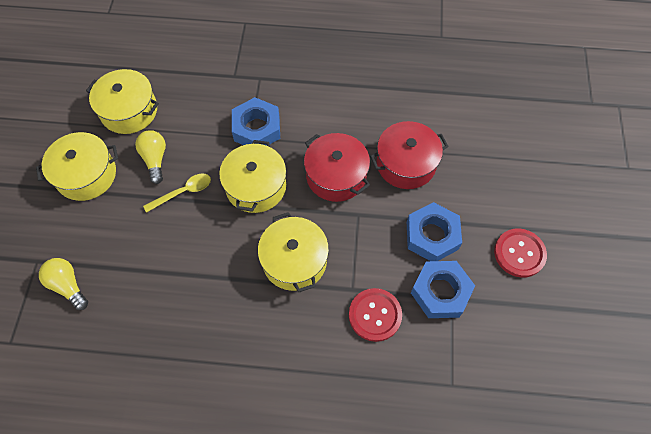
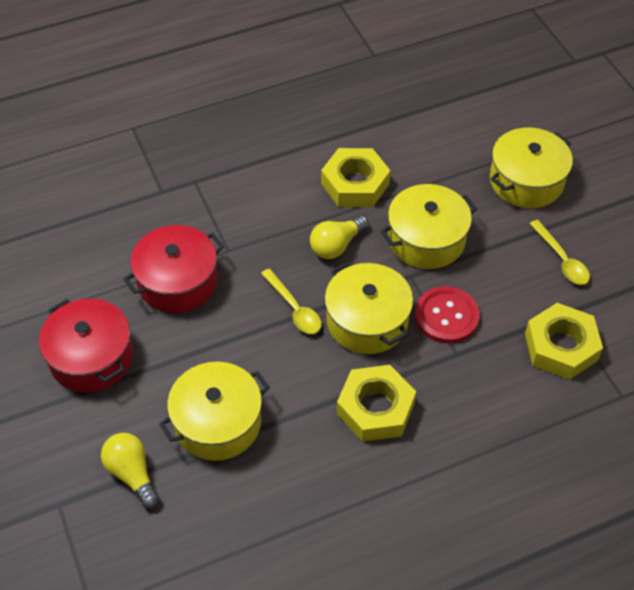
blue nut: 3 -> 0
red button: 2 -> 1
yellow nut: 0 -> 3
yellow spoon: 1 -> 2

